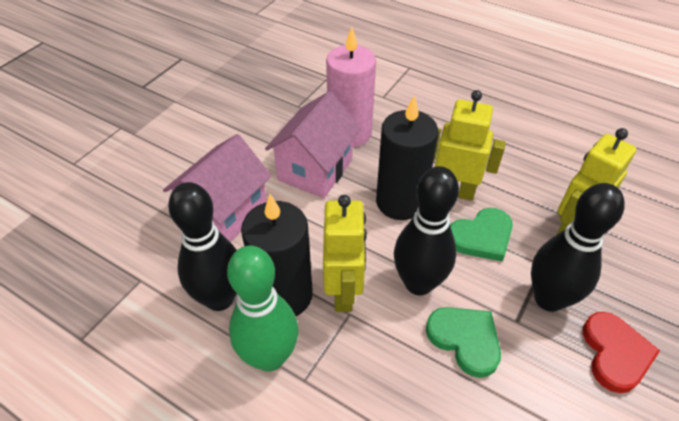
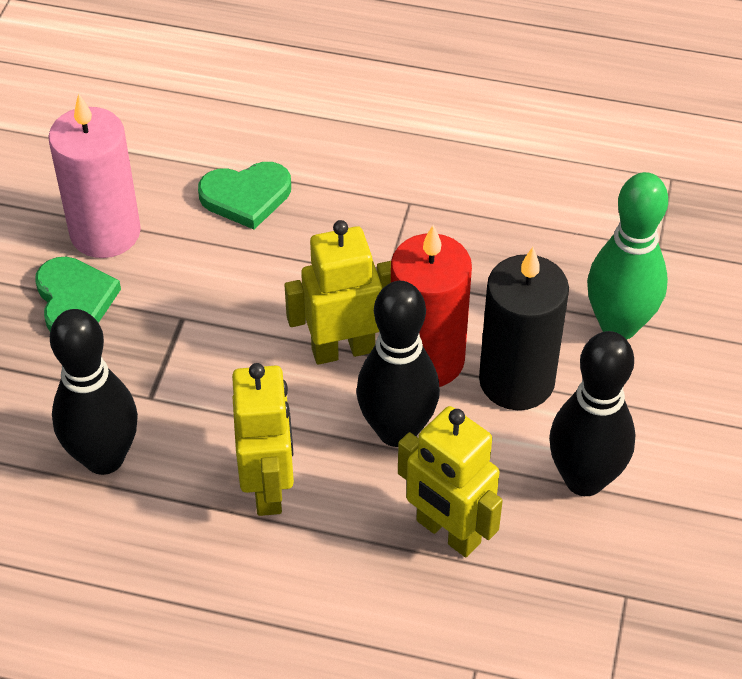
black candle: 2 -> 1
pink house: 2 -> 0
red candle: 0 -> 1
red heart: 1 -> 0

